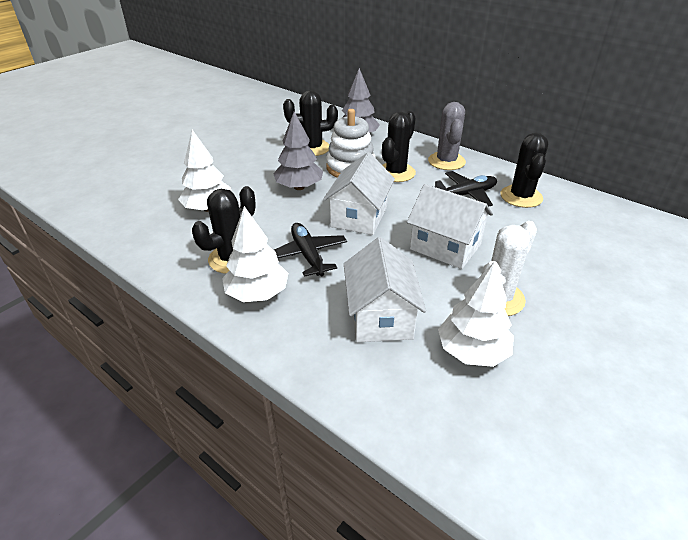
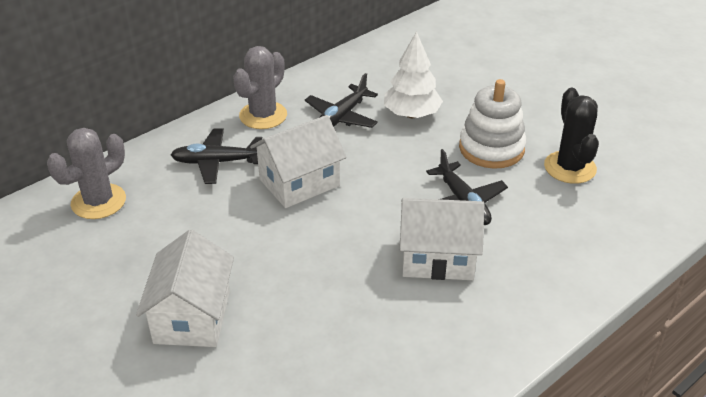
black cactus: 4 -> 1
black plane: 2 -> 3
grey cactus: 1 -> 2
grey tree: 2 -> 0
white cactus: 1 -> 0
white tree: 3 -> 1

